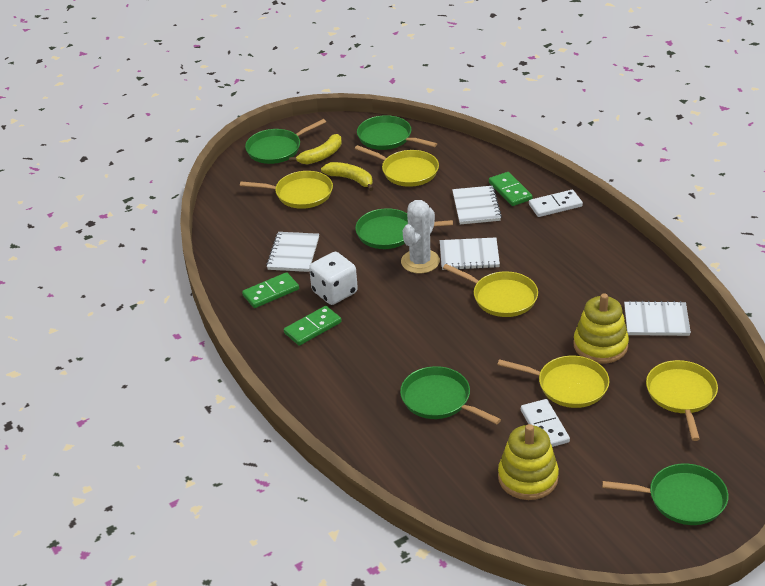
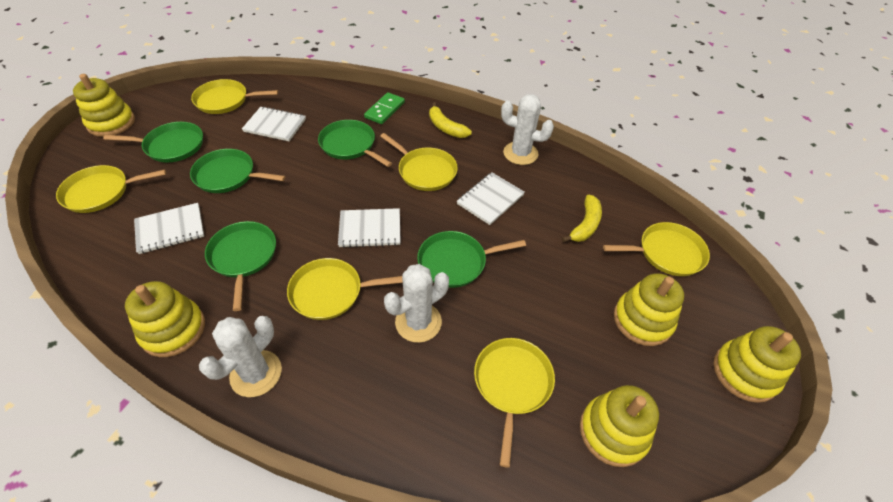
green domino: 3 -> 1
white cactus: 1 -> 3
white dice: 1 -> 0
white domino: 2 -> 0
yellow pan: 5 -> 6
yellow stacking toy: 2 -> 5

